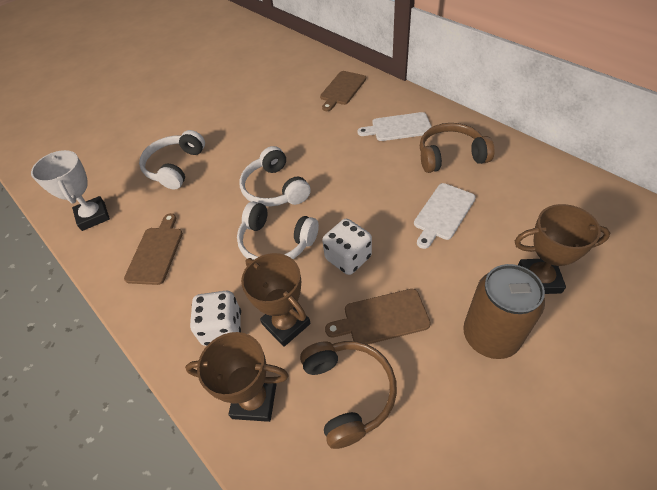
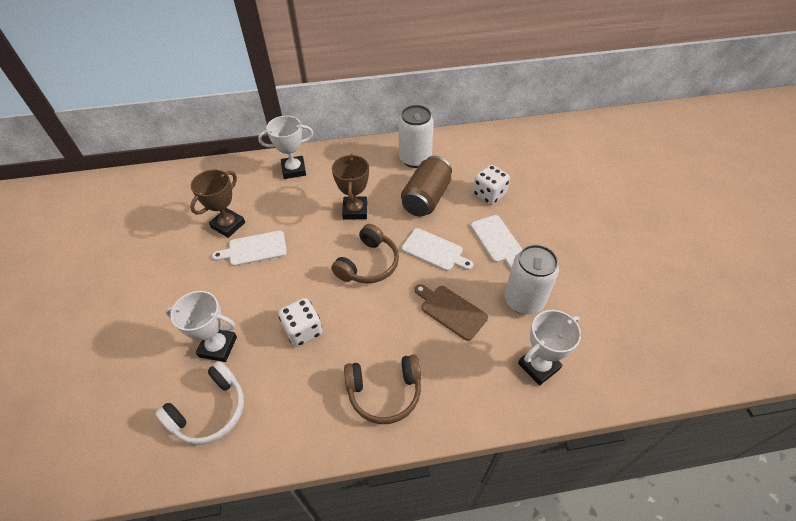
brown cutting board: 3 -> 1
brown trophy: 3 -> 2
white can: 0 -> 2
white cutting board: 2 -> 3
white headphones: 3 -> 1
white trophy: 1 -> 3

